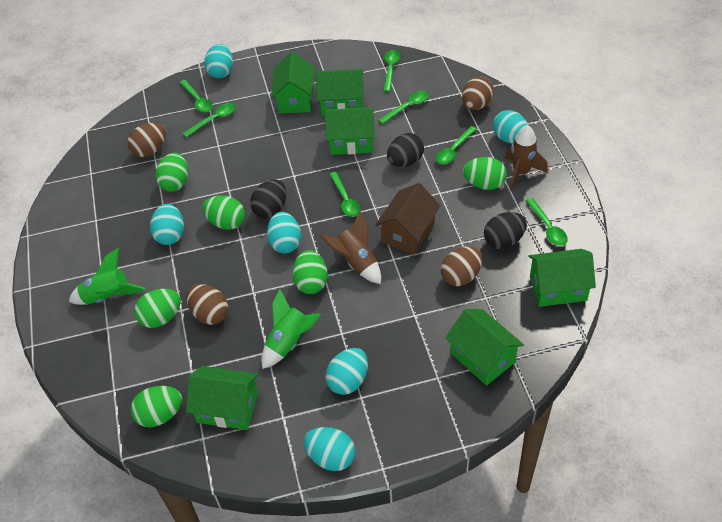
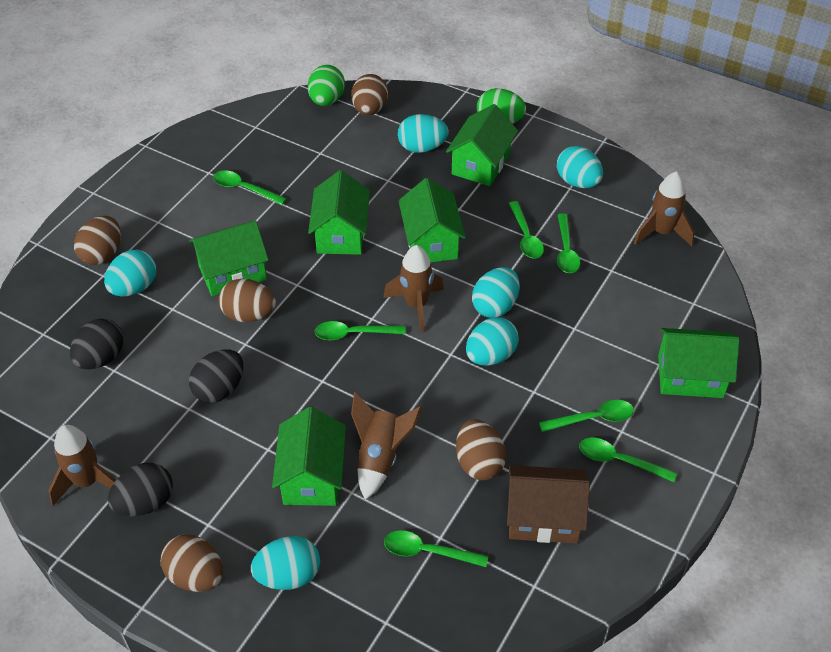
brown egg: 4 -> 5
brown rocket: 2 -> 4
green egg: 6 -> 2
green rocket: 2 -> 0

